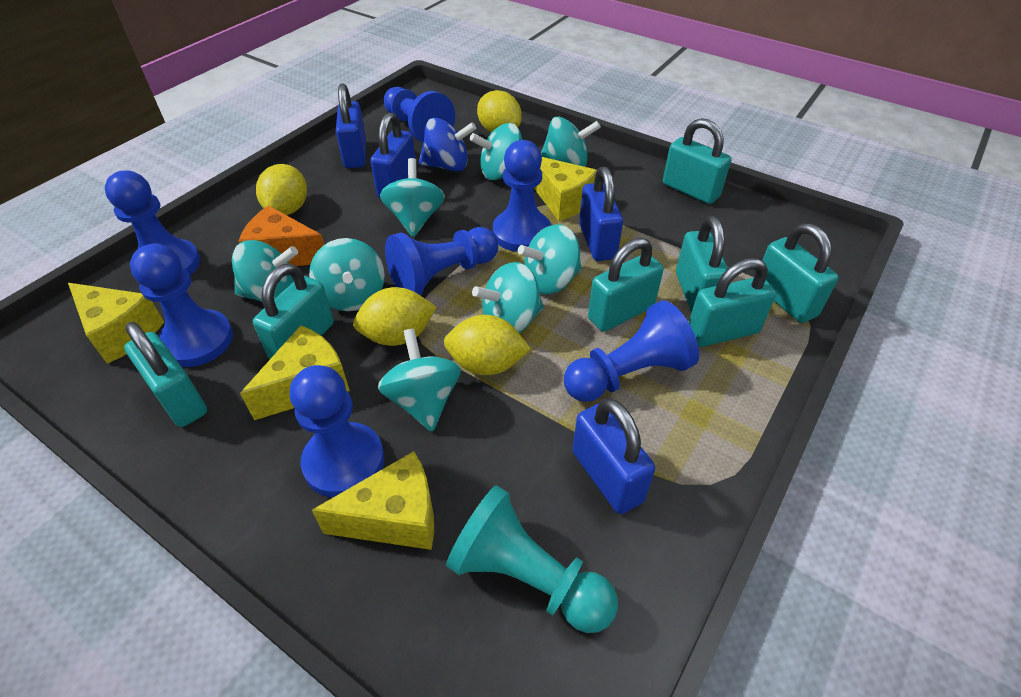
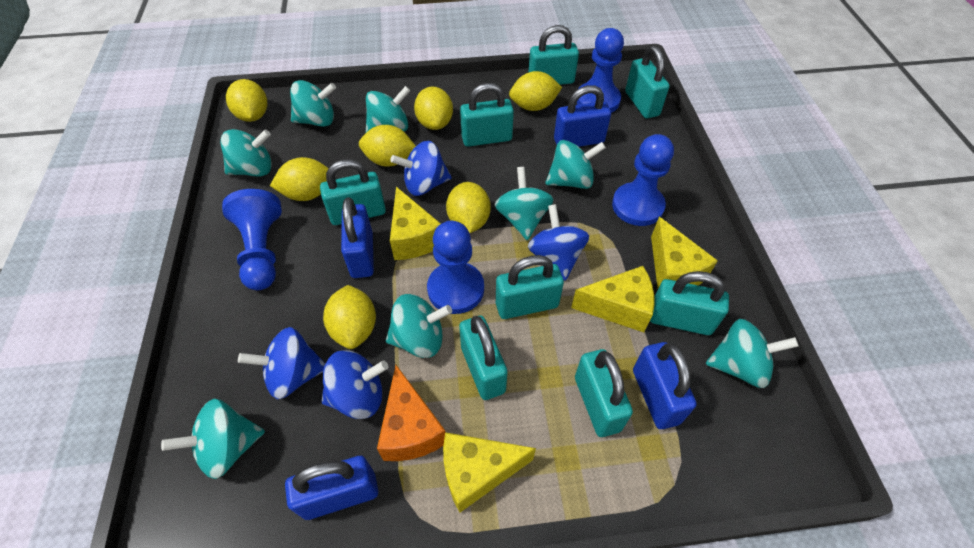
blue pawn: 7 -> 4
blue spinning top: 1 -> 4
turquoise padlock: 7 -> 8
turquoise pawn: 1 -> 0
yellow lemon: 4 -> 7

